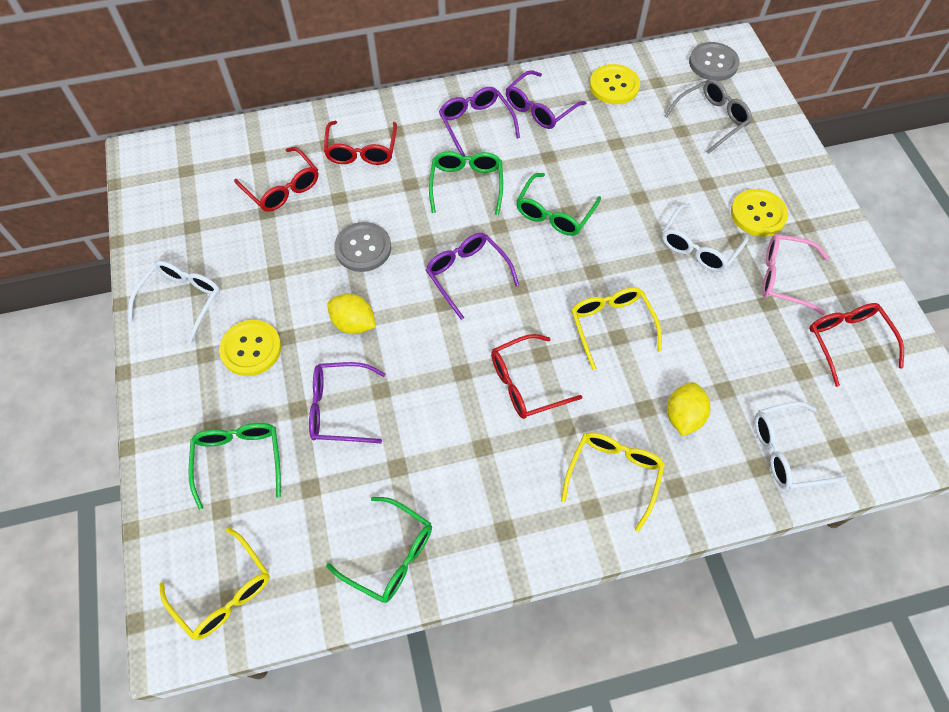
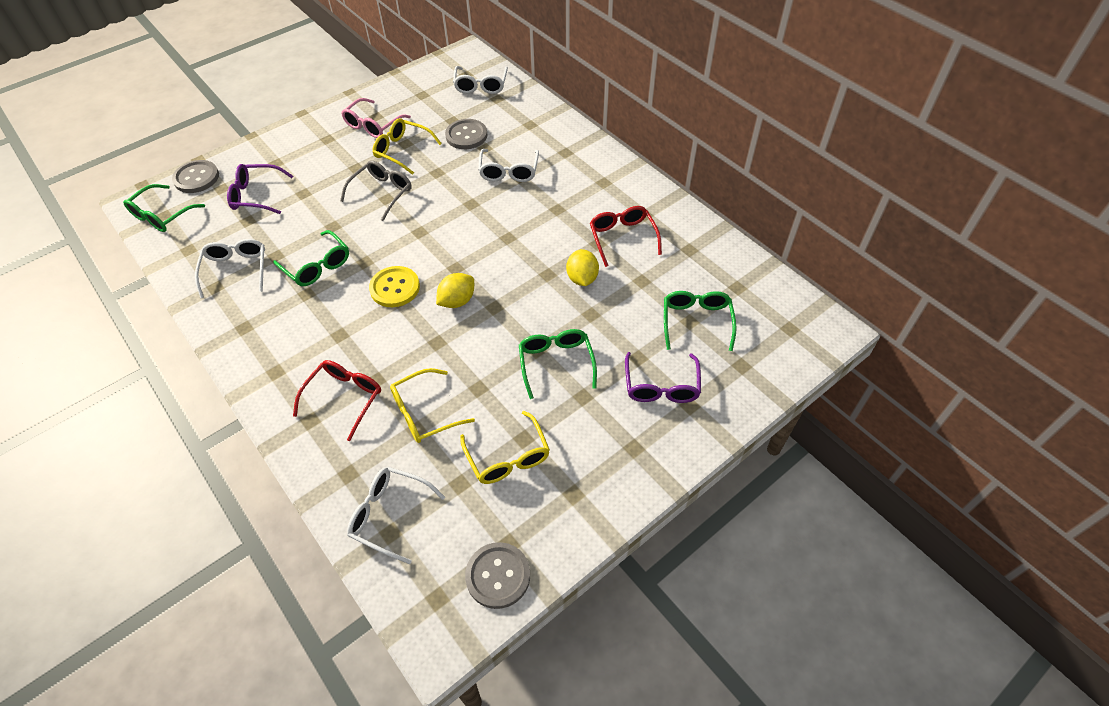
grey button: 2 -> 3
purple glasses: 4 -> 2
red glasses: 4 -> 2
white glasses: 3 -> 4
yellow button: 3 -> 1

